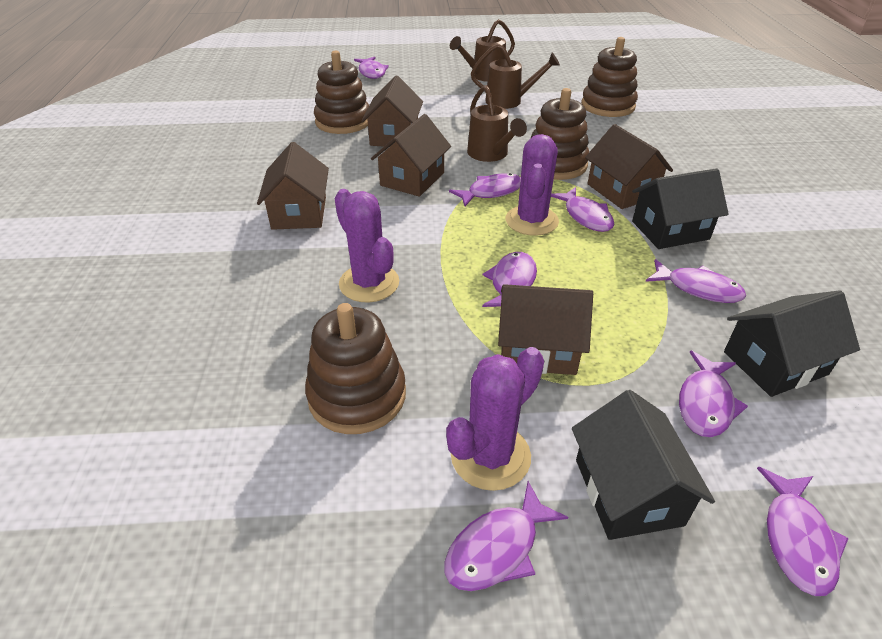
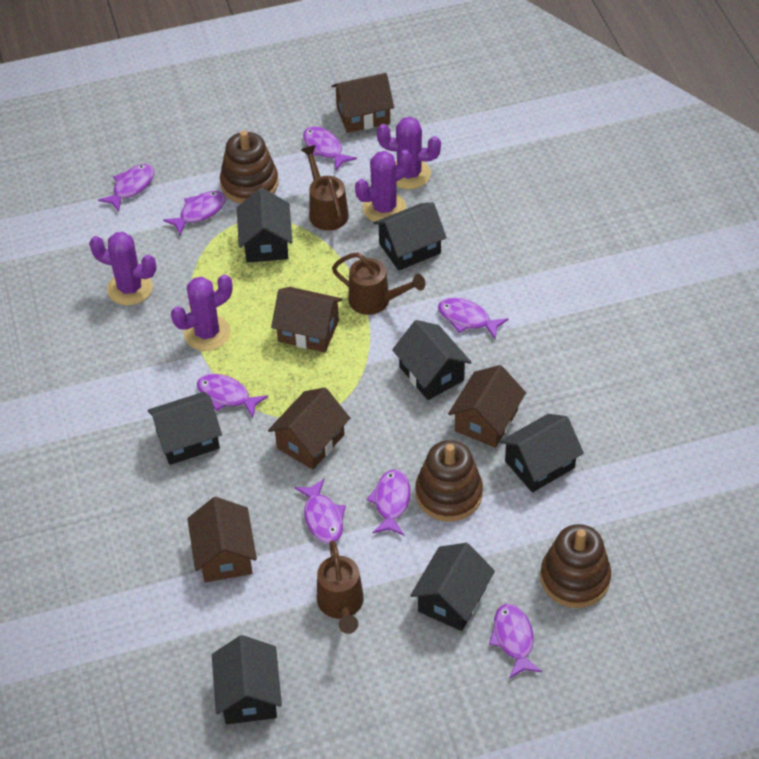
black house: 3 -> 7
brown stacking toy: 4 -> 3
purple cactus: 3 -> 4

